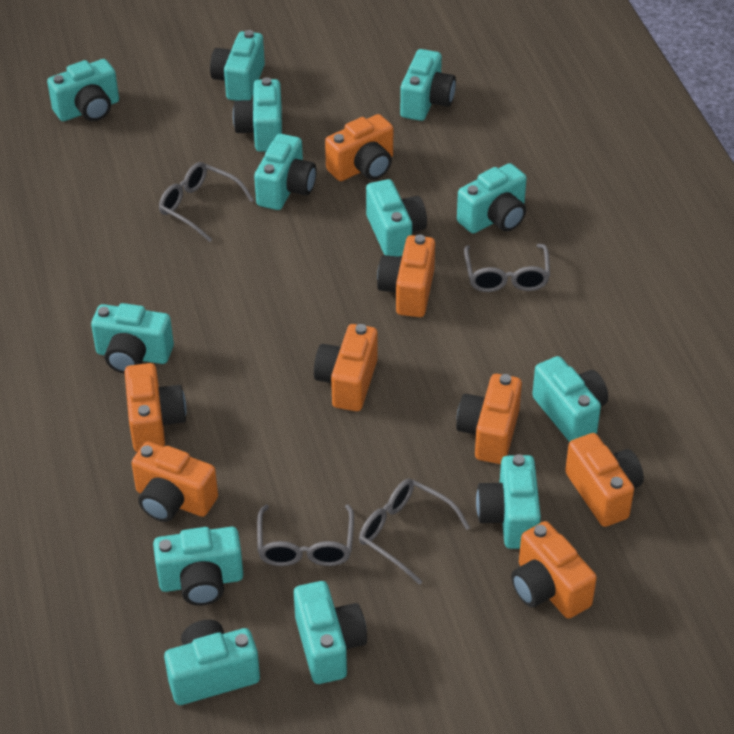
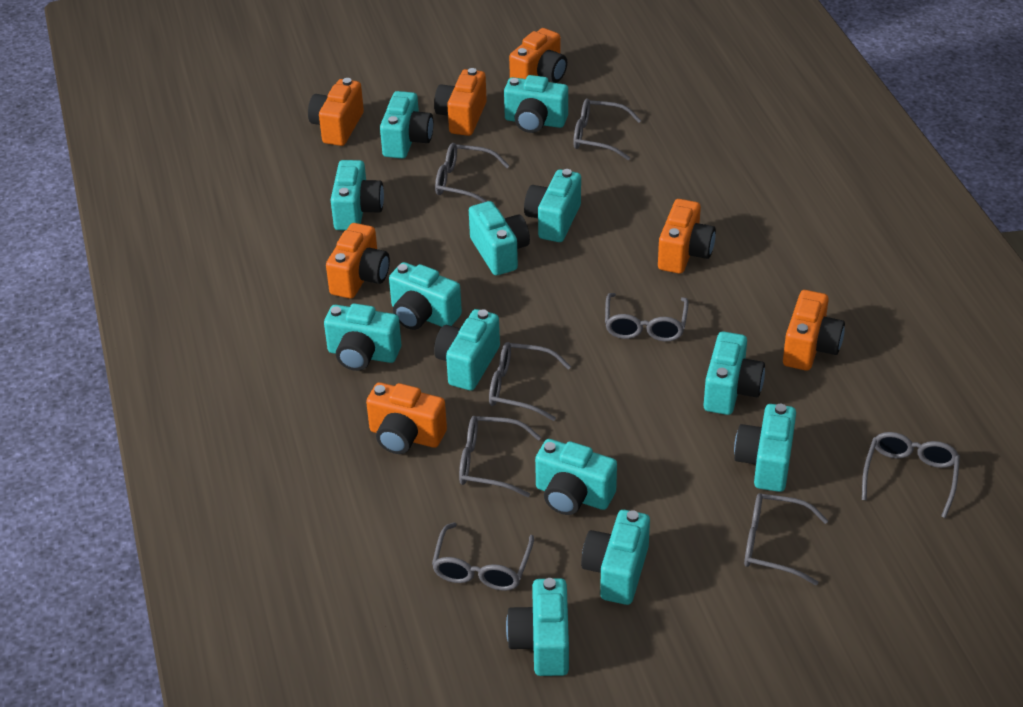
grey glasses: 4 -> 8
orange camera: 8 -> 7

